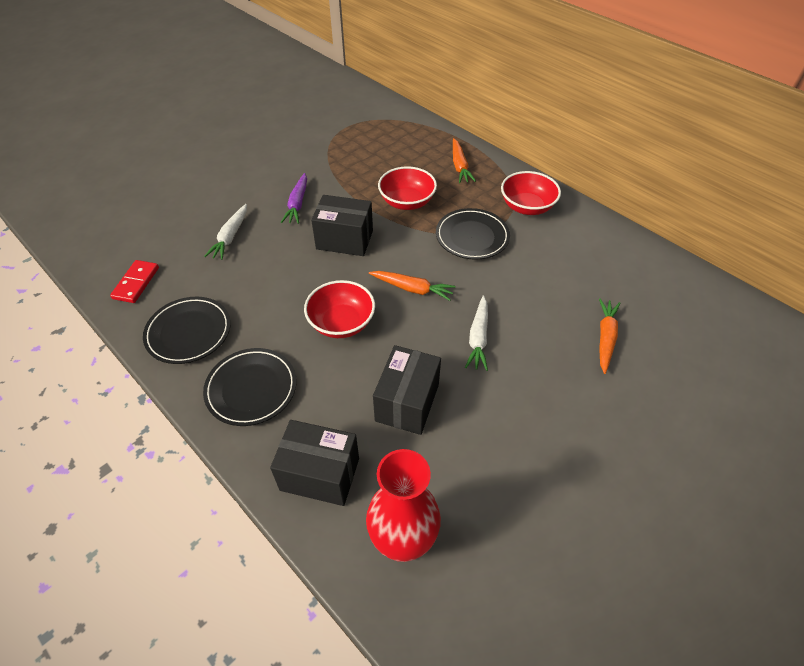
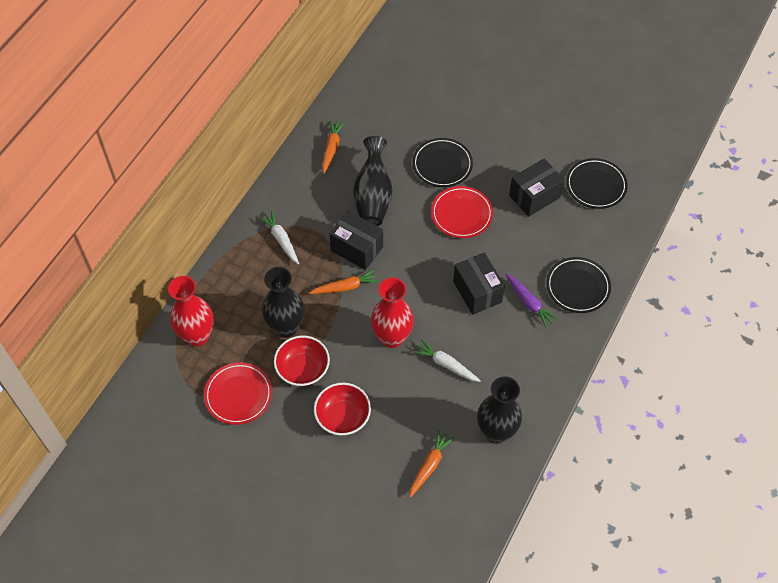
black vase: 0 -> 3
red bowl: 3 -> 2
red domino: 1 -> 0
red plate: 0 -> 2
red vase: 1 -> 2

